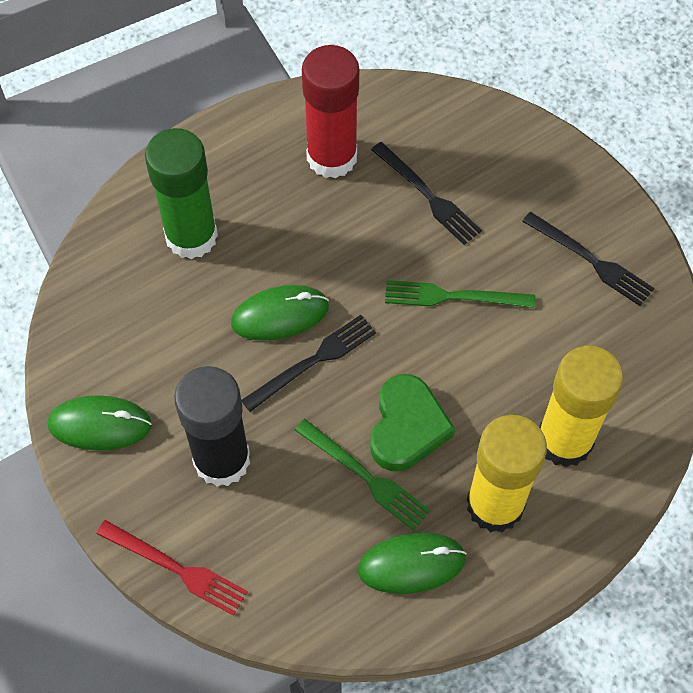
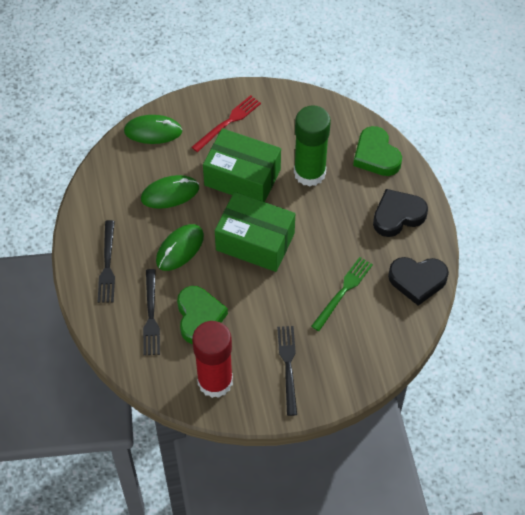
black glue stick: 1 -> 0
black heart: 0 -> 2
green box: 0 -> 2
green fork: 2 -> 1
green heart: 1 -> 2
yellow glue stick: 2 -> 0

